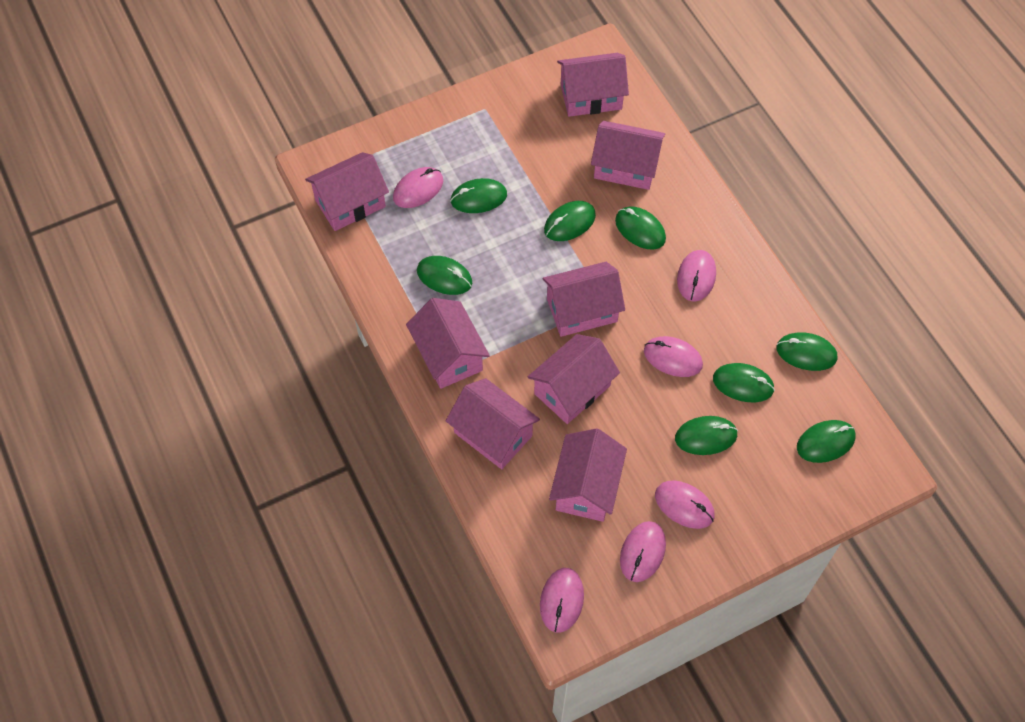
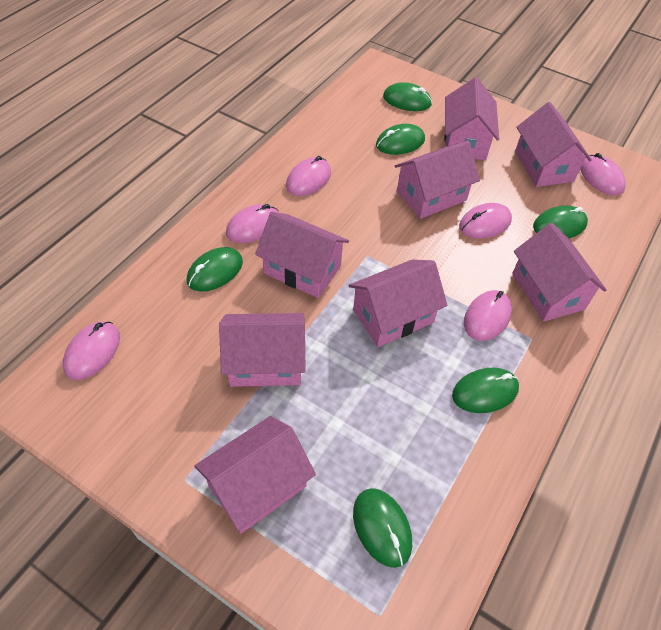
green mouse: 8 -> 6

